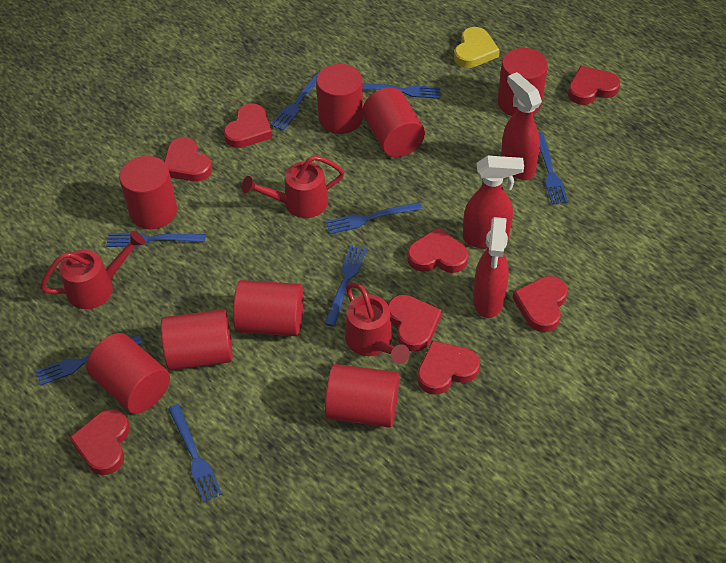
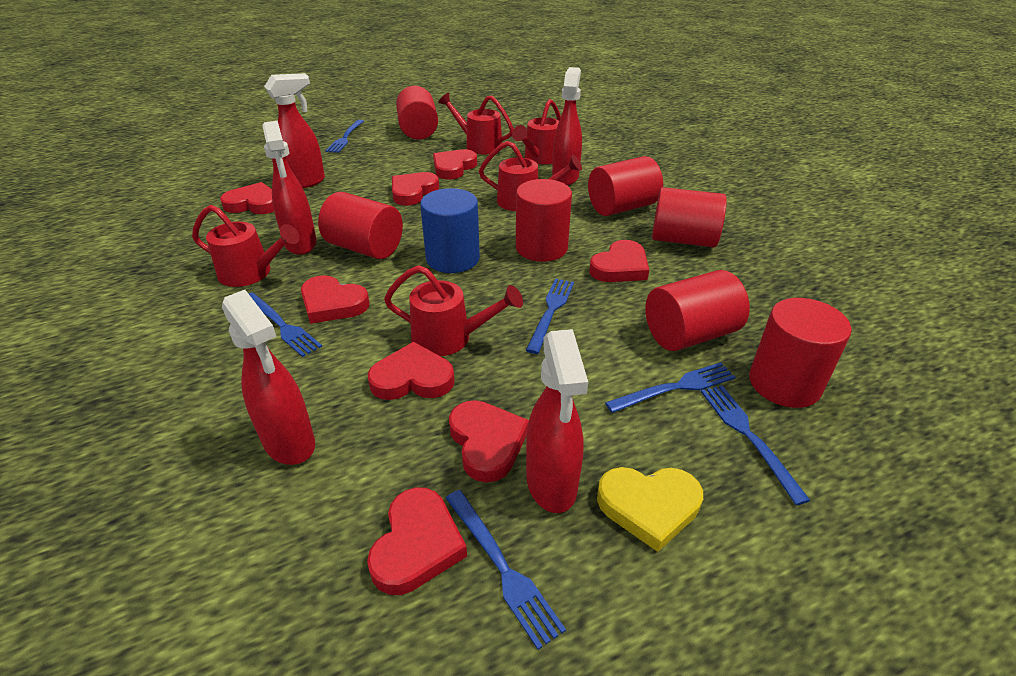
blue cylinder: 0 -> 1
blue fork: 8 -> 6
red cylinder: 8 -> 7
red spray bottle: 3 -> 5
red watering can: 3 -> 5

